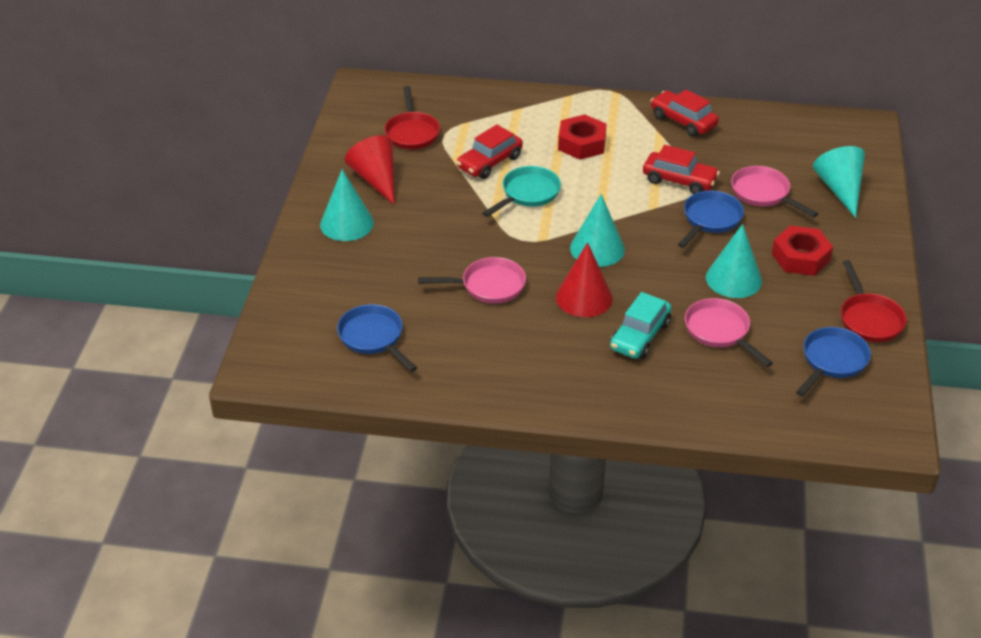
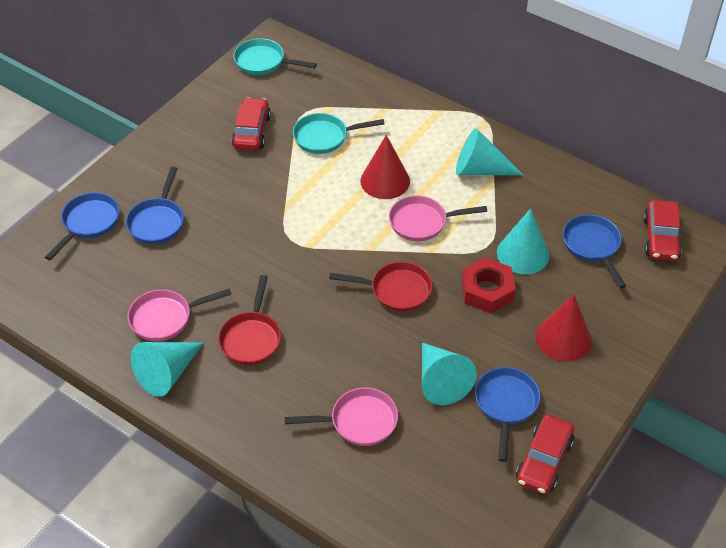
blue pan: 3 -> 4
red nut: 2 -> 1
turquoise car: 1 -> 0
turquoise pan: 1 -> 2

